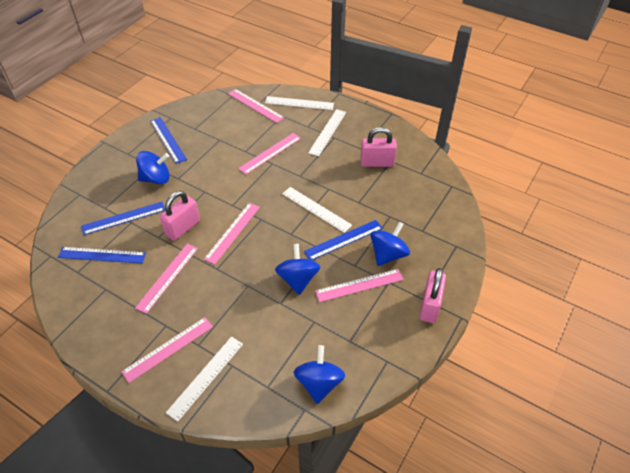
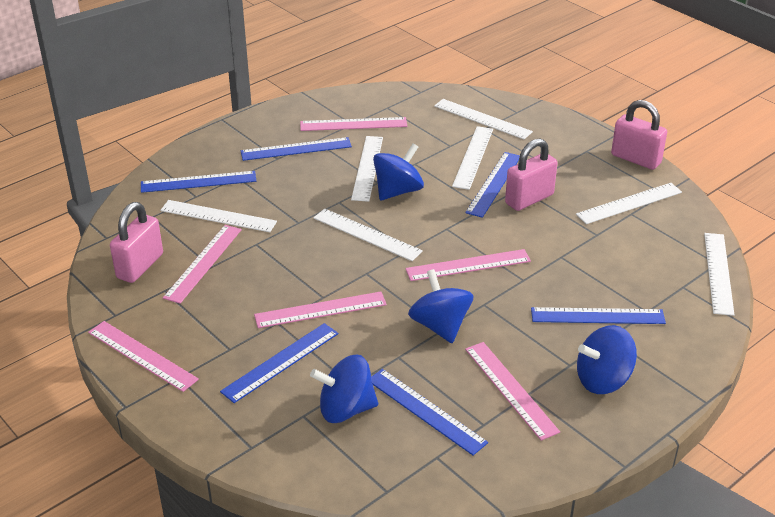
blue ruler: 4 -> 6
white ruler: 4 -> 7

